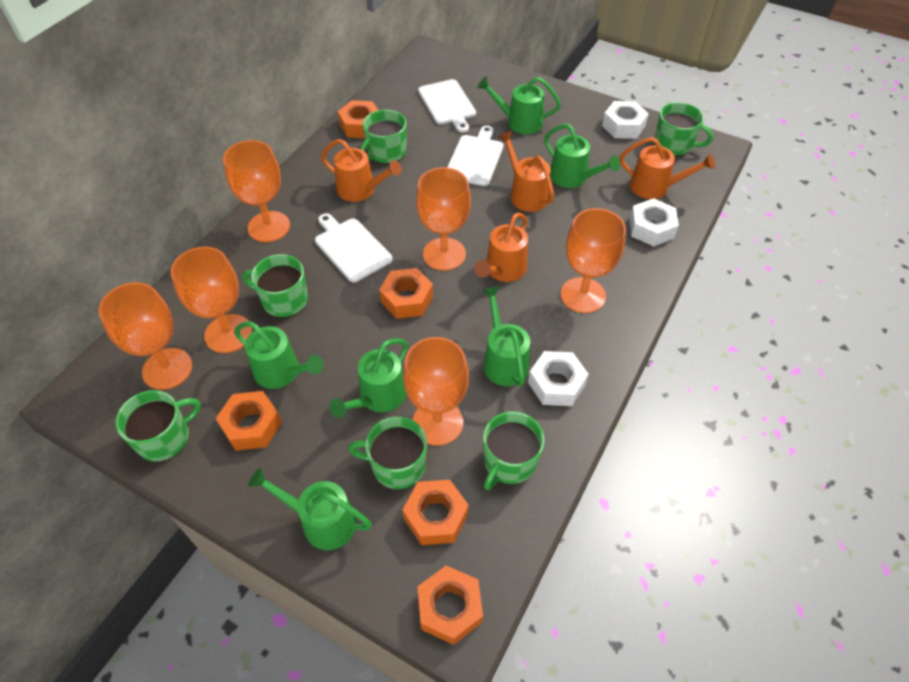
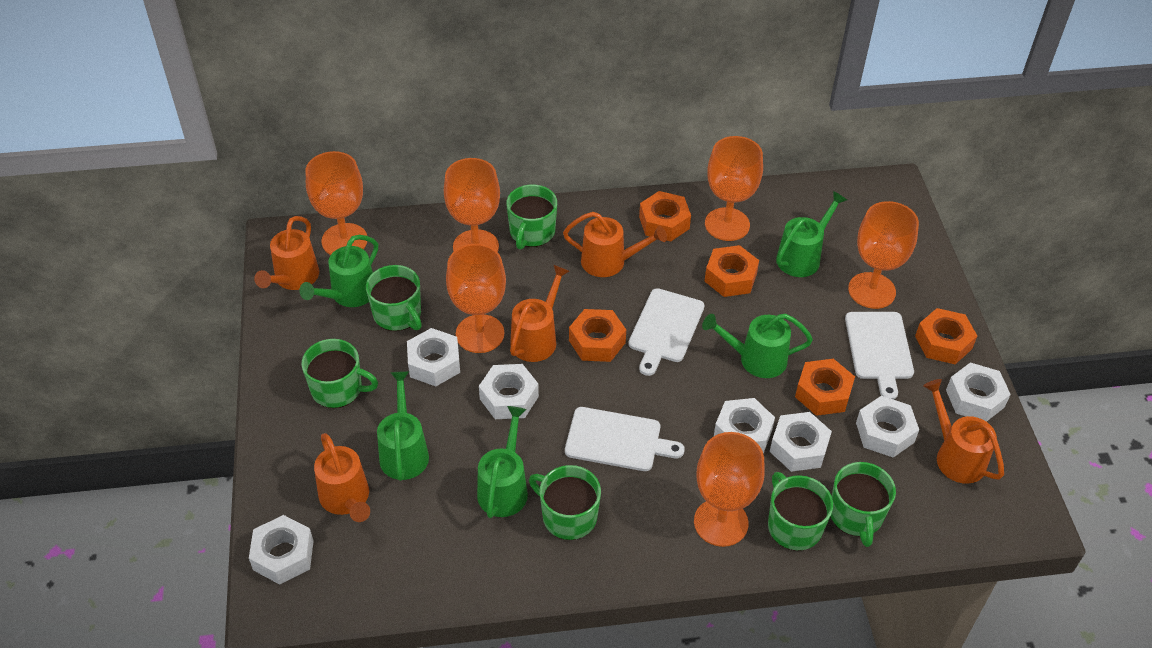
green watering can: 6 -> 5
orange watering can: 4 -> 5
white nut: 3 -> 7

